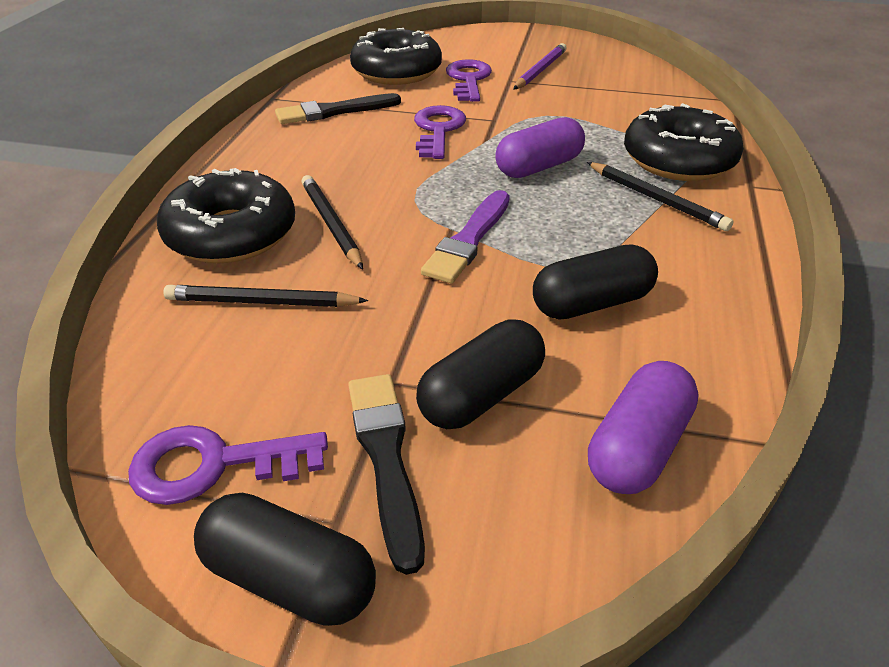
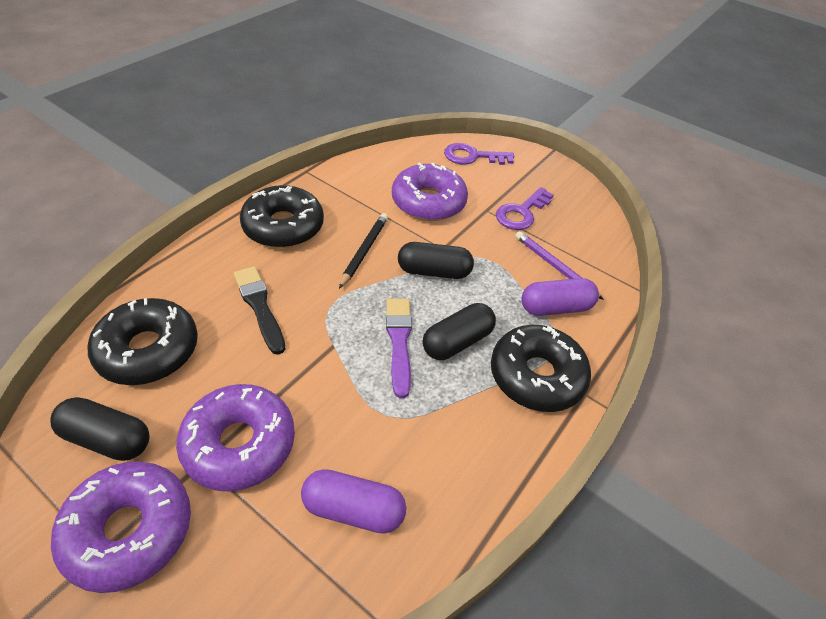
black brush: 2 -> 1
black pencil: 3 -> 1
purple donut: 0 -> 3
purple key: 3 -> 2

